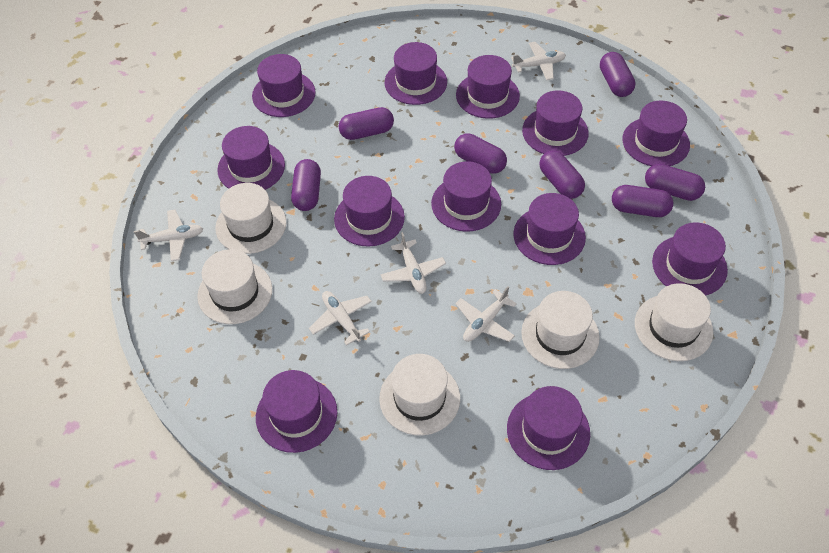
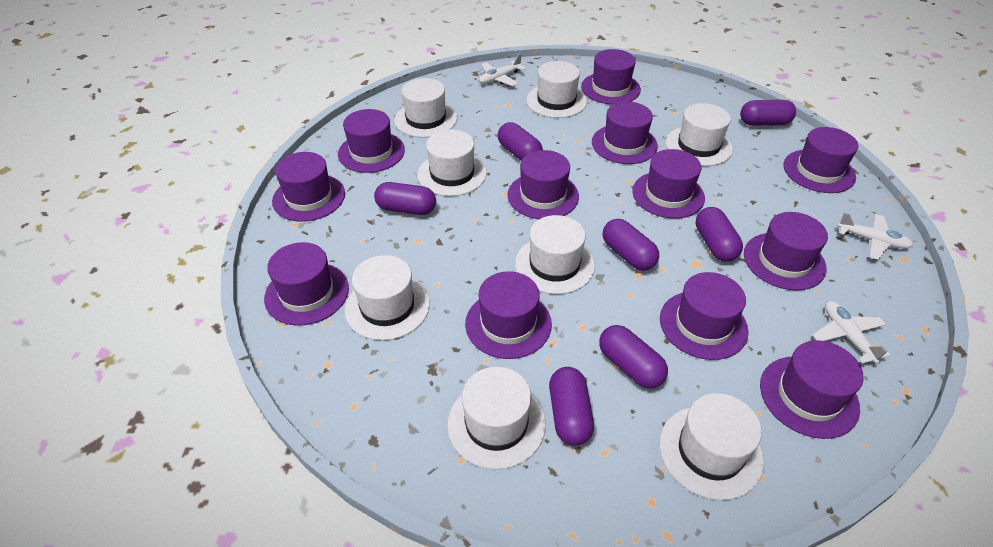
white hat: 5 -> 8
white plane: 5 -> 3

